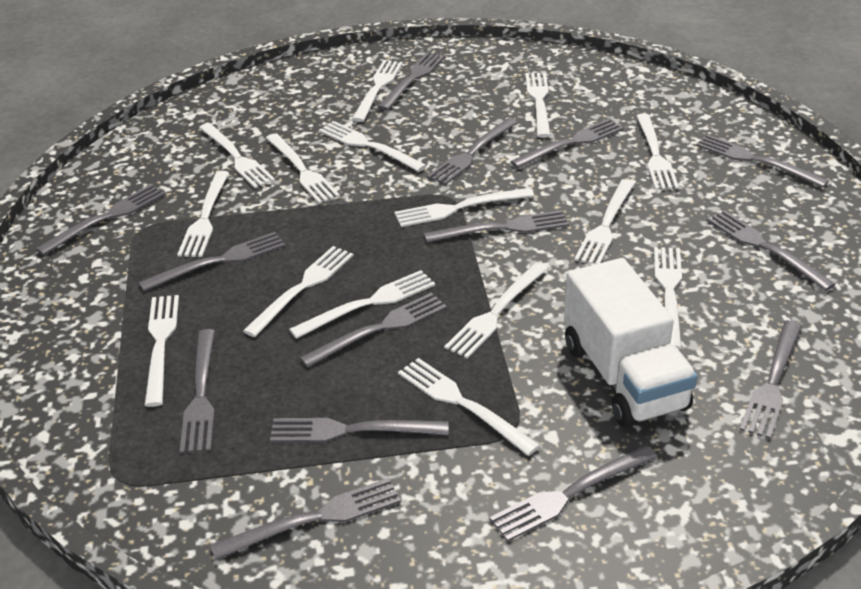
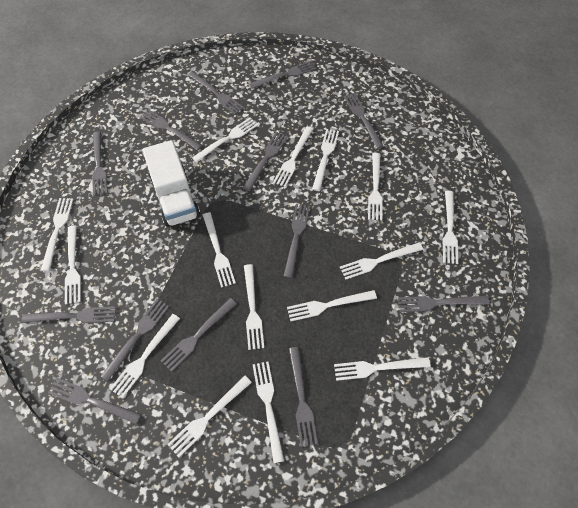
grey fork: 14 -> 13

